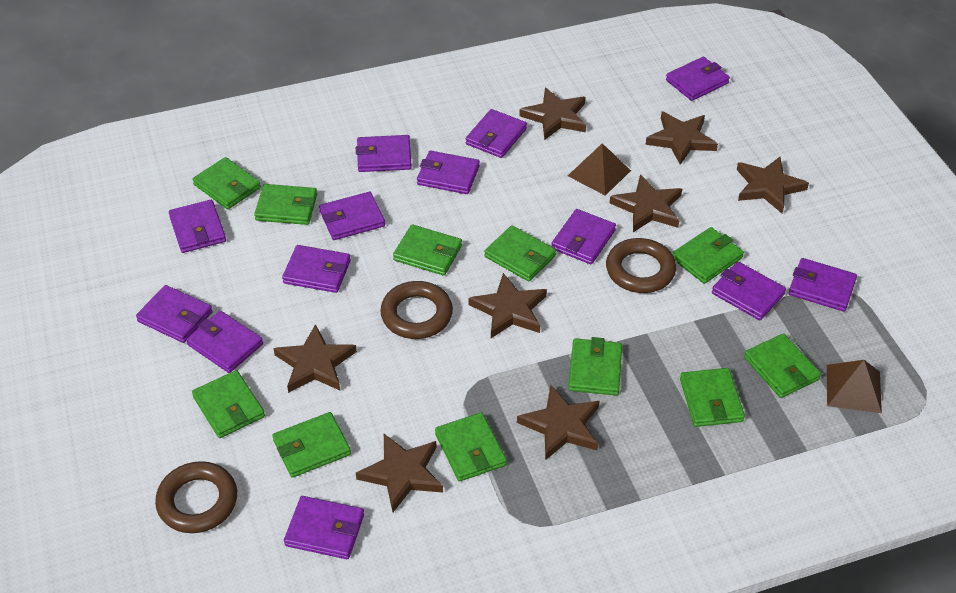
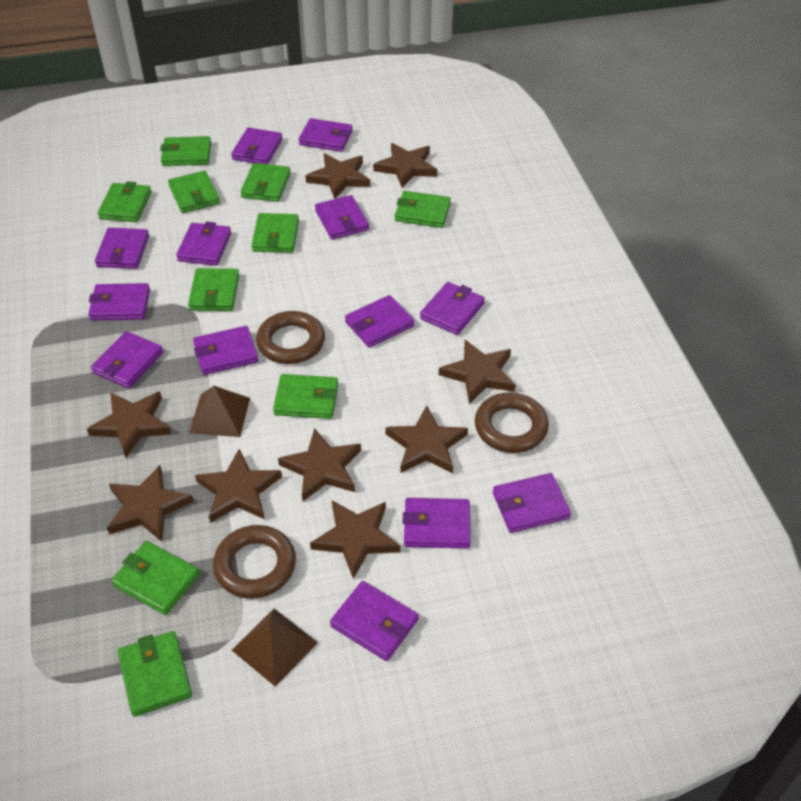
brown star: 8 -> 9
green wallet: 11 -> 10

